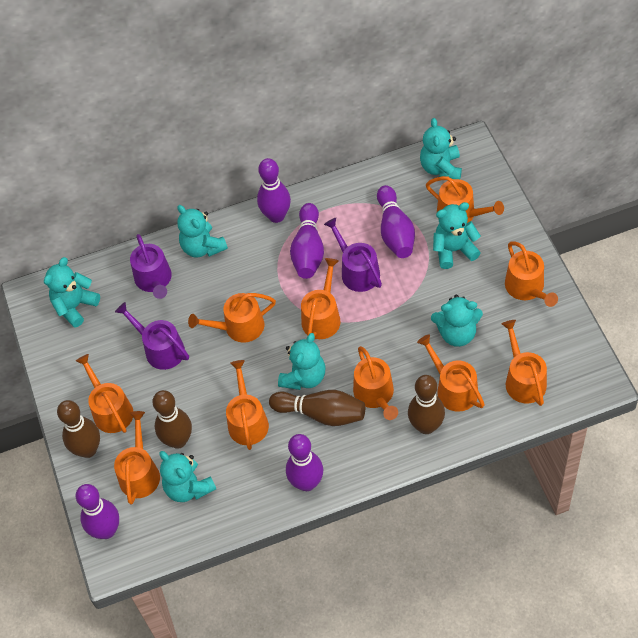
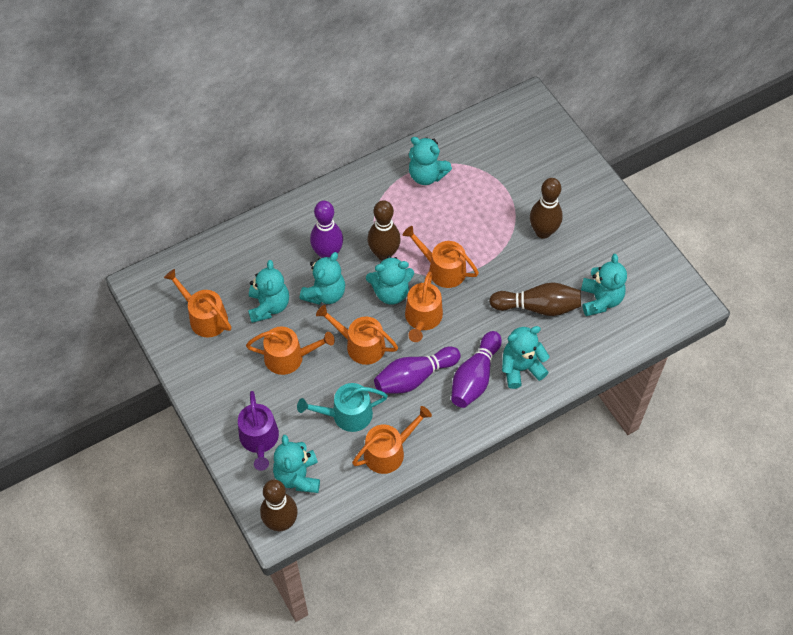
orange watering can: 10 -> 6
purple bowling pin: 5 -> 3
purple watering can: 3 -> 1
turquoise watering can: 0 -> 1

